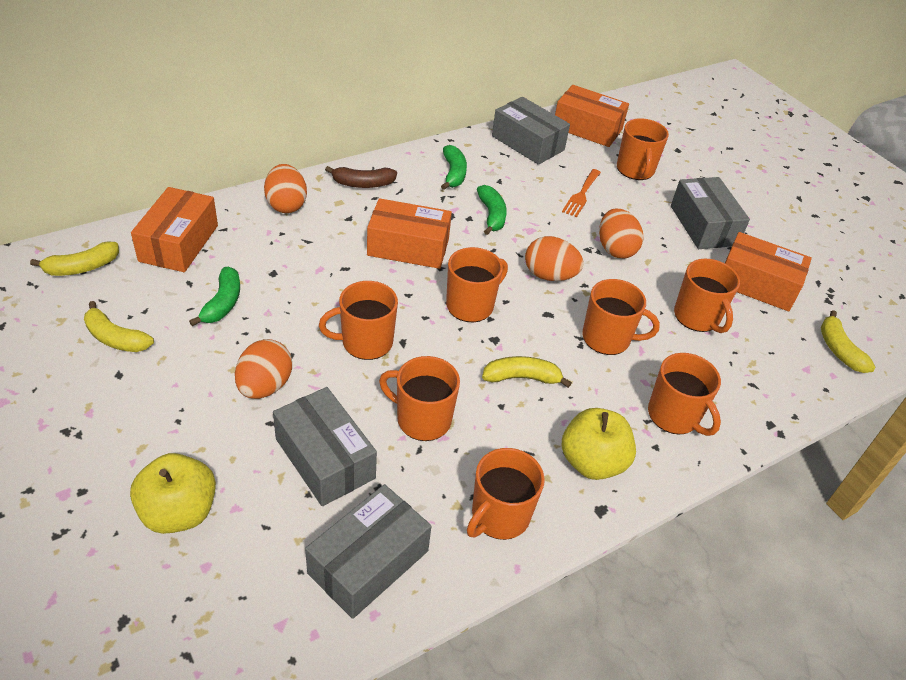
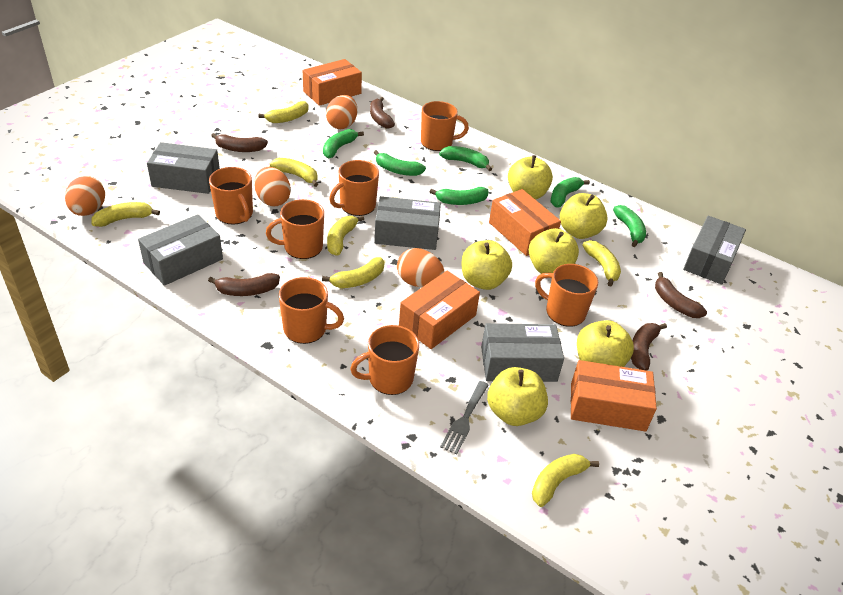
brown banana: 1 -> 5
green banana: 3 -> 6
grey box: 4 -> 5
grey fork: 0 -> 1
orange fork: 1 -> 0
orange mug: 8 -> 7
yellow apple: 2 -> 6
yellow banana: 4 -> 7

